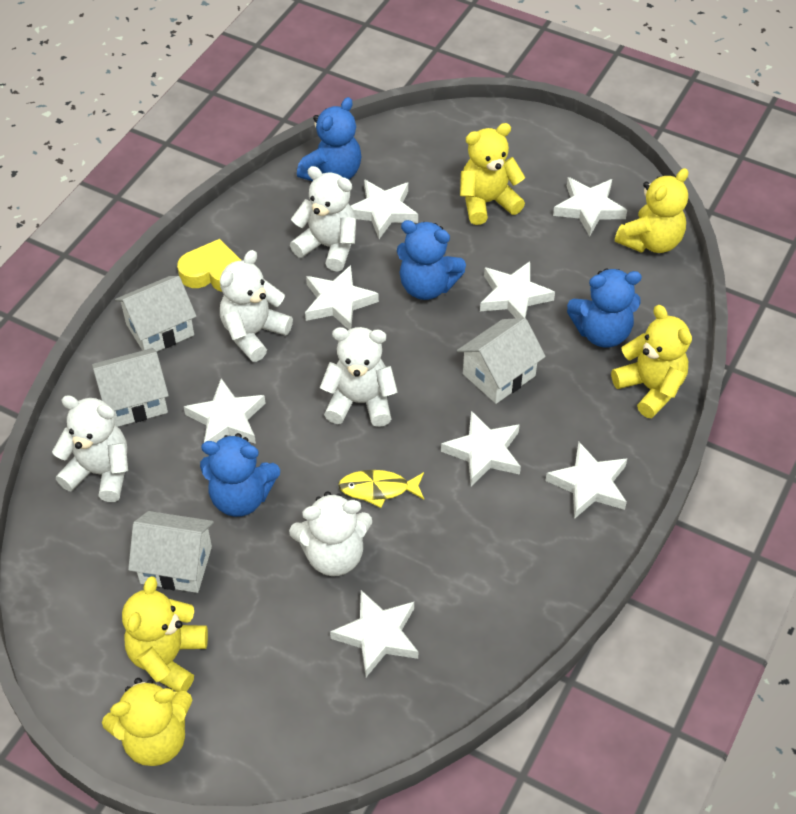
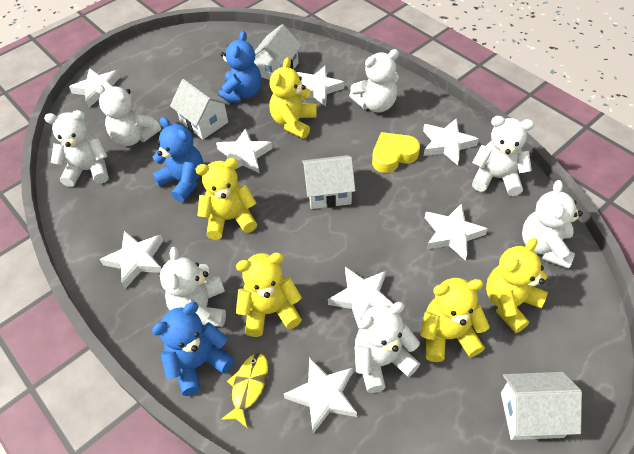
blue teddy bear: 4 -> 3
white teddy bear: 5 -> 7

